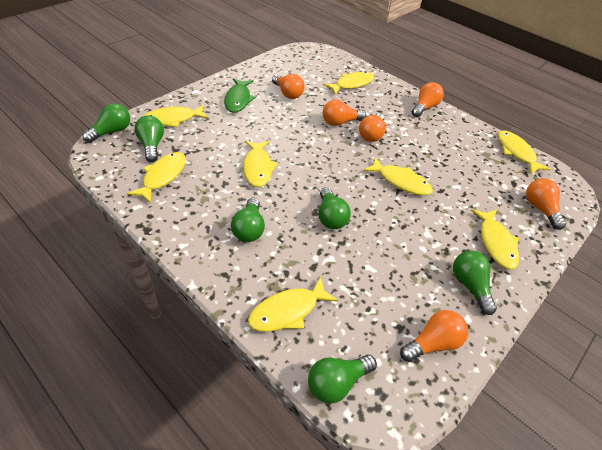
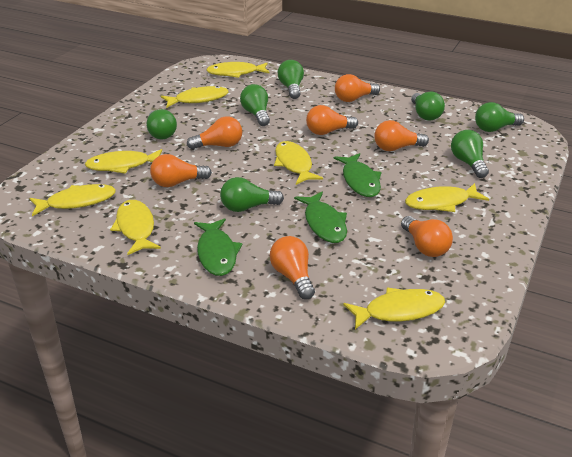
green fish: 1 -> 3
green light bulb: 6 -> 7
orange light bulb: 6 -> 7

